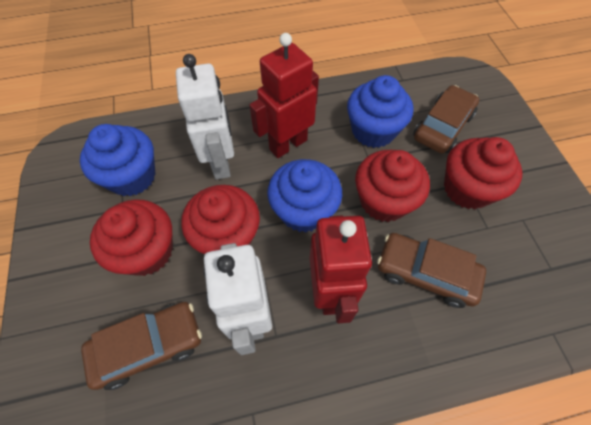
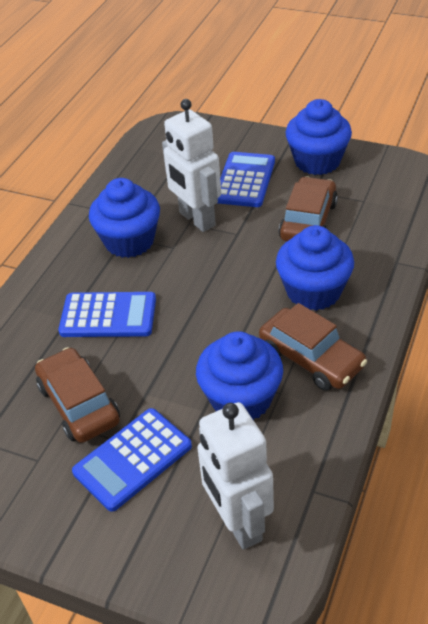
blue calculator: 0 -> 3
blue cupcake: 3 -> 4
red cupcake: 4 -> 0
red robot: 2 -> 0

